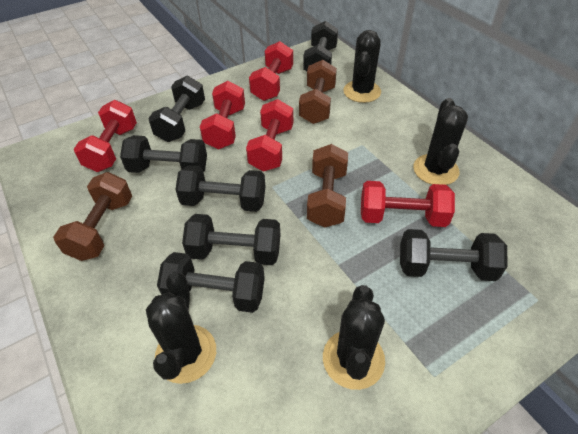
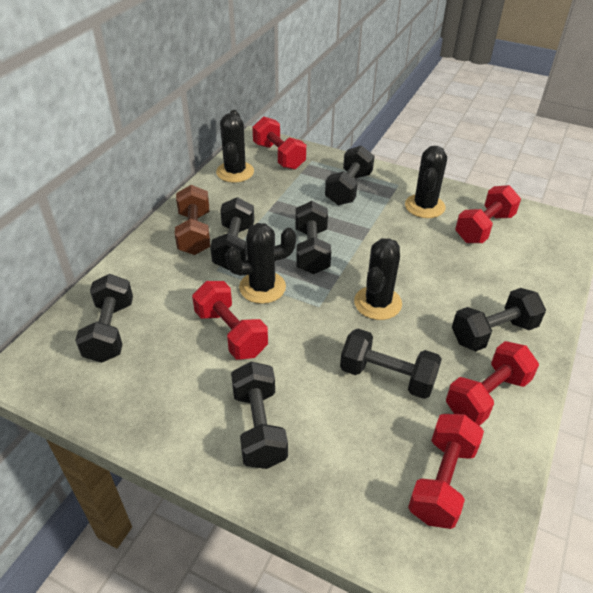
brown dumbbell: 3 -> 1

